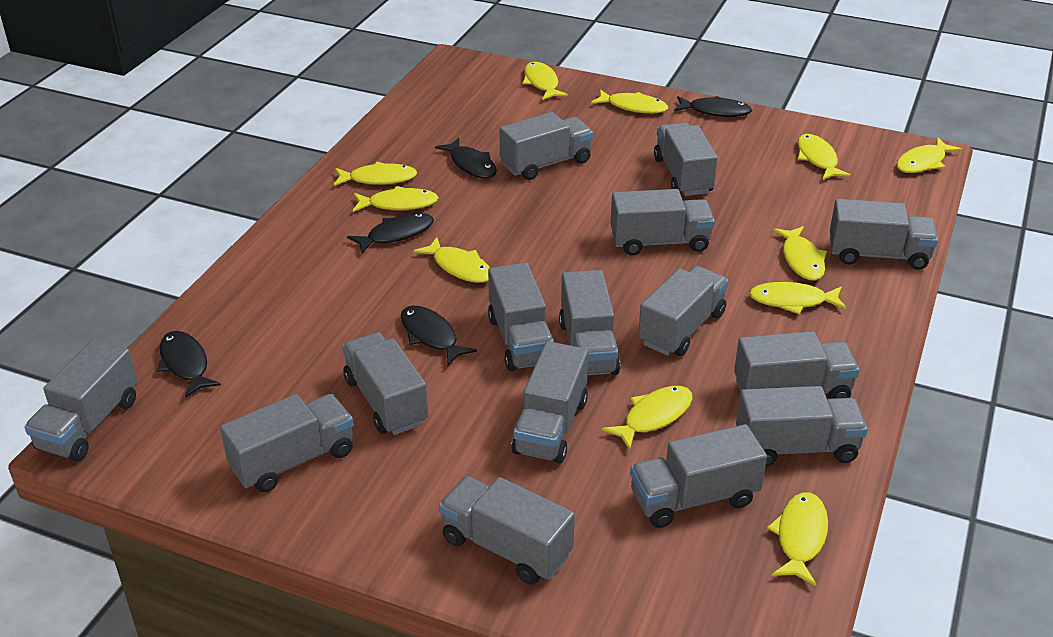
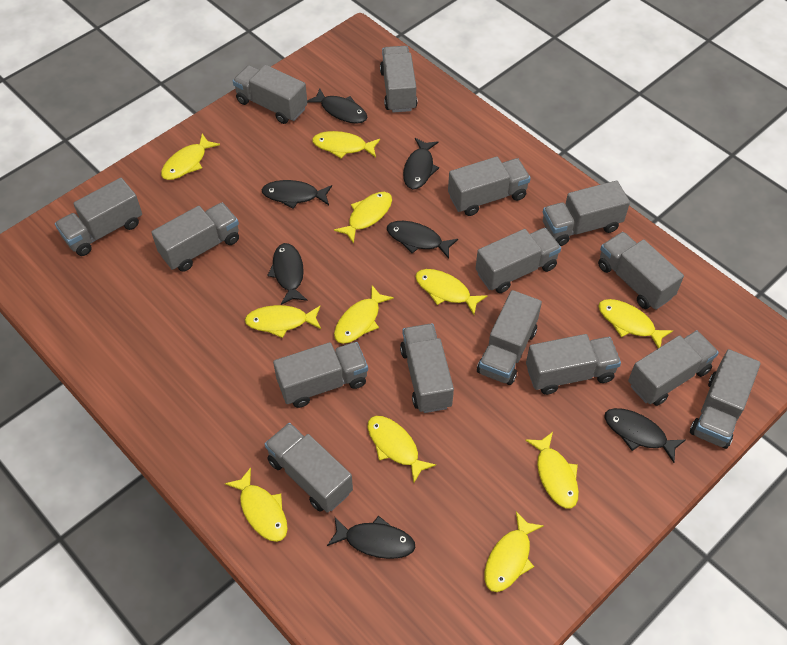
black fish: 5 -> 7

